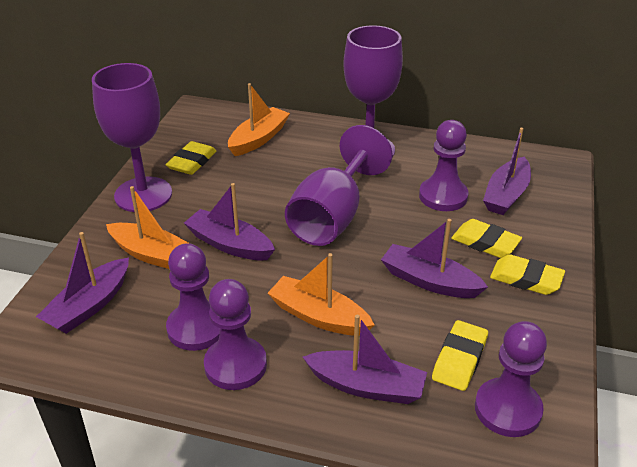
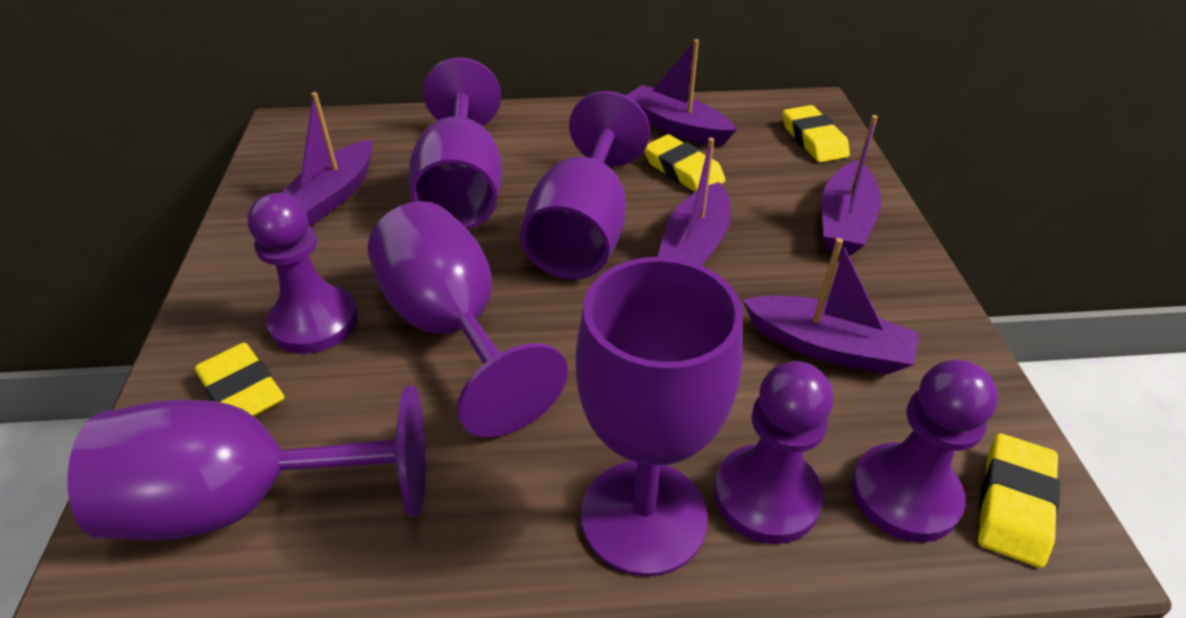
orange boat: 3 -> 0
purple goblet: 3 -> 5
purple pawn: 4 -> 3

